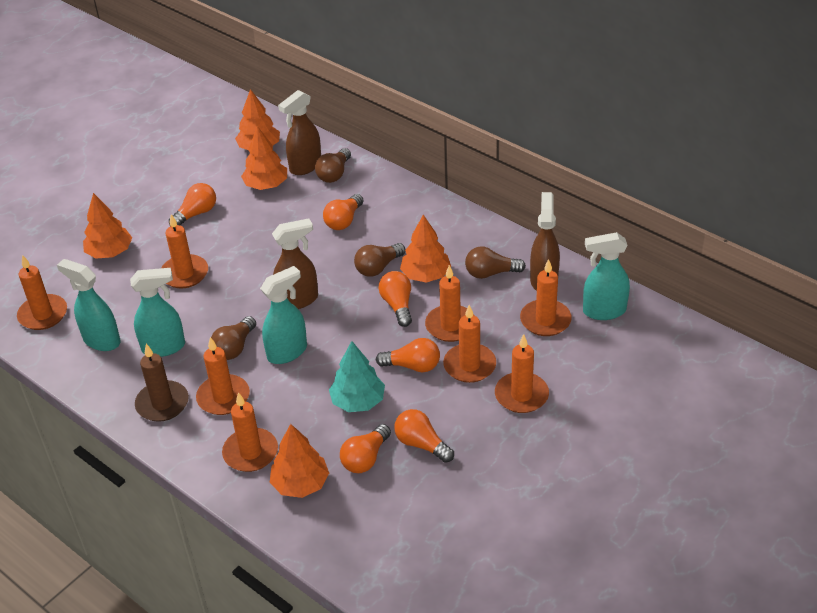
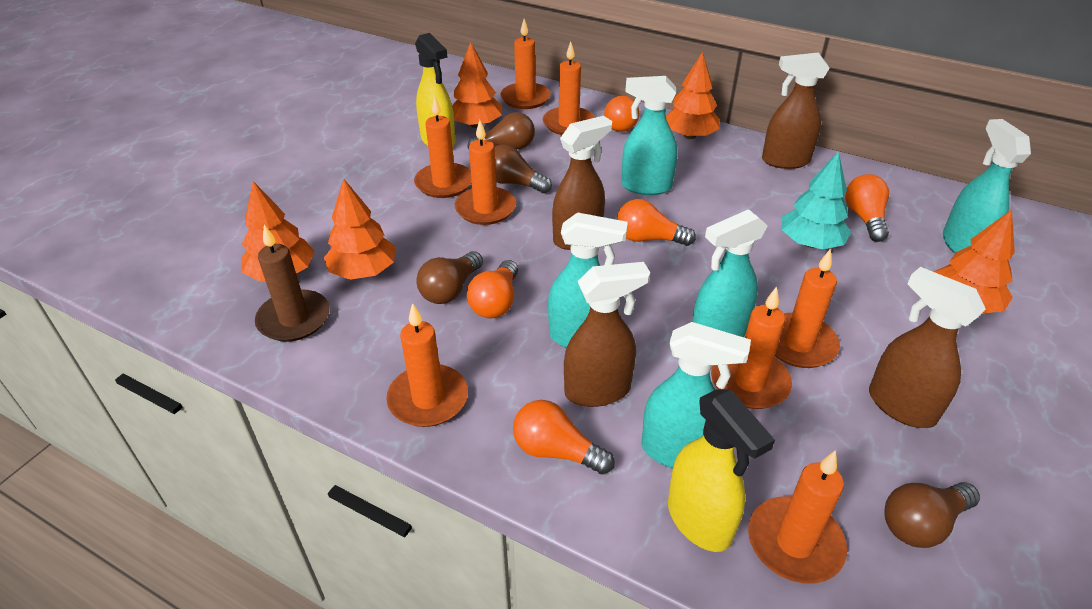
brown spray bottle: 3 -> 4
orange light bulb: 6 -> 5
turquoise spray bottle: 4 -> 5
yellow spray bottle: 0 -> 2

